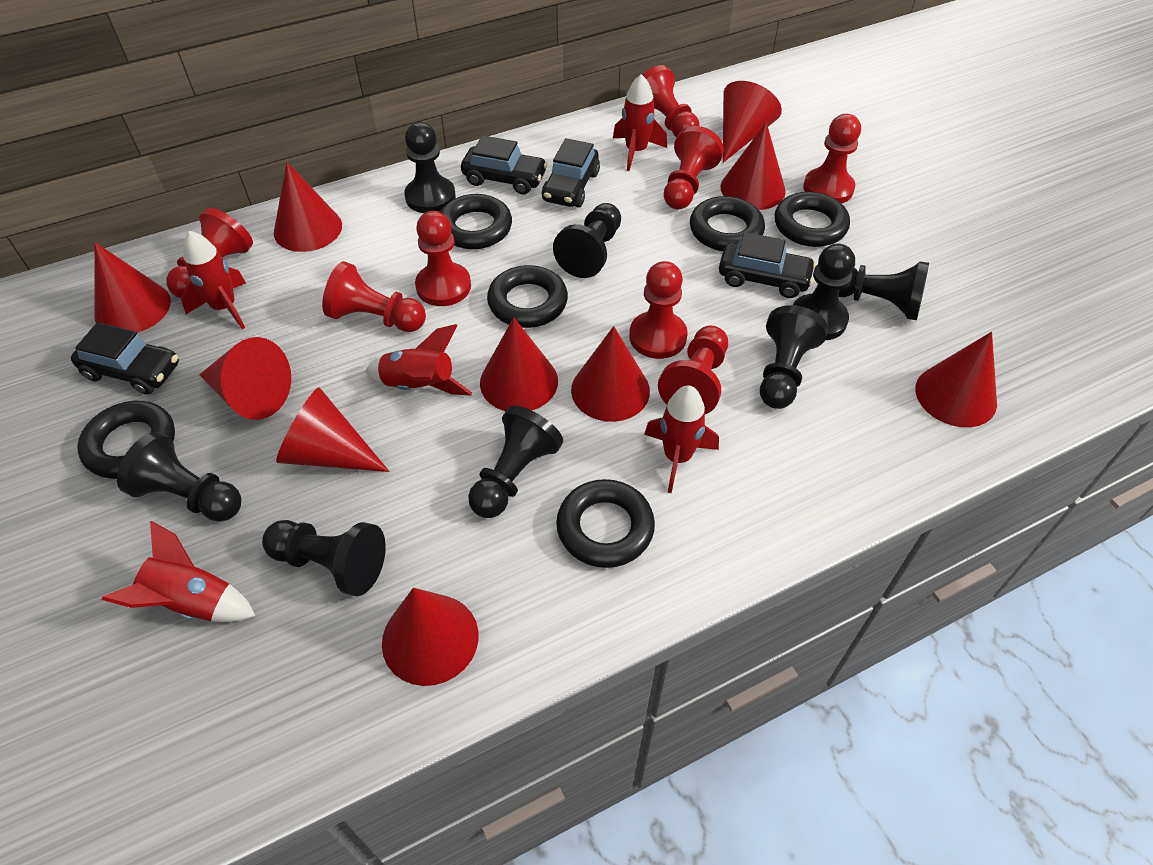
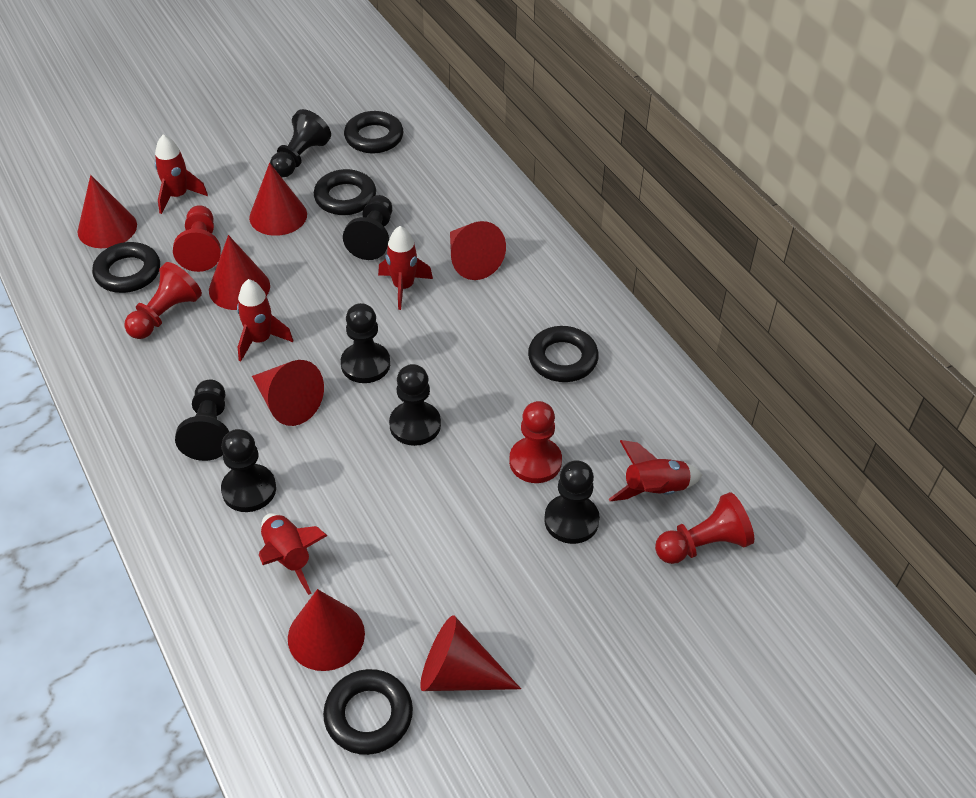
black car: 4 -> 0
black pawn: 8 -> 7
black ring: 6 -> 5
red cone: 10 -> 7
red pawn: 8 -> 4

